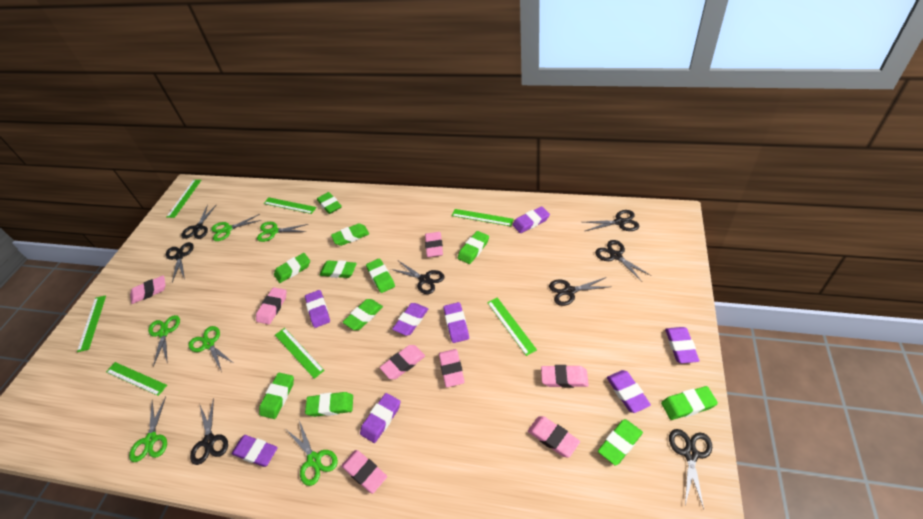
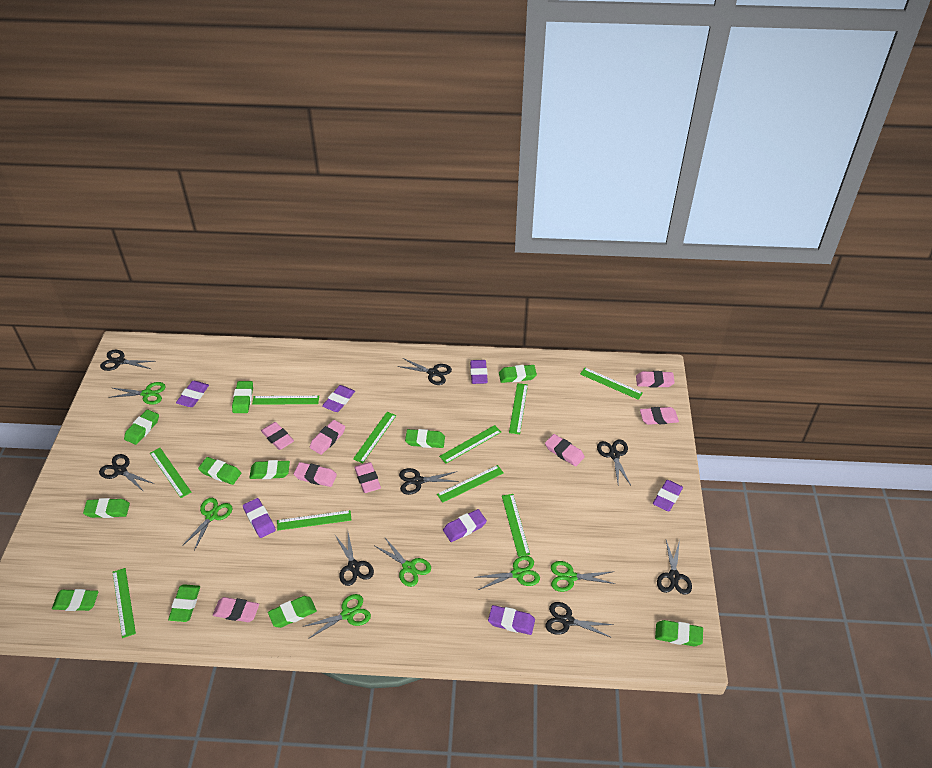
green ruler: 7 -> 10
purple eraser: 8 -> 7

